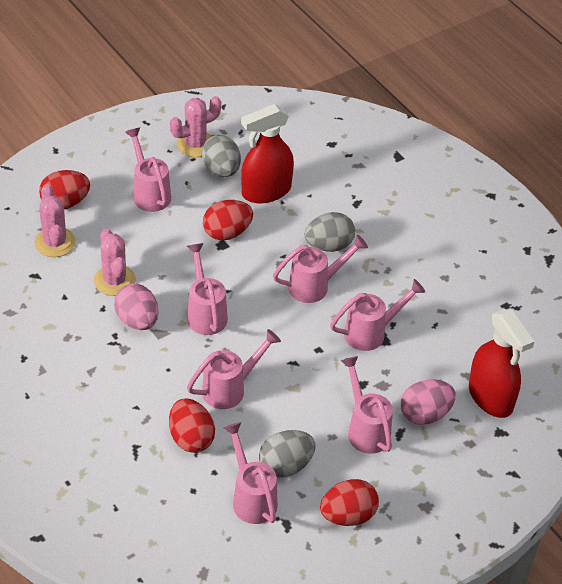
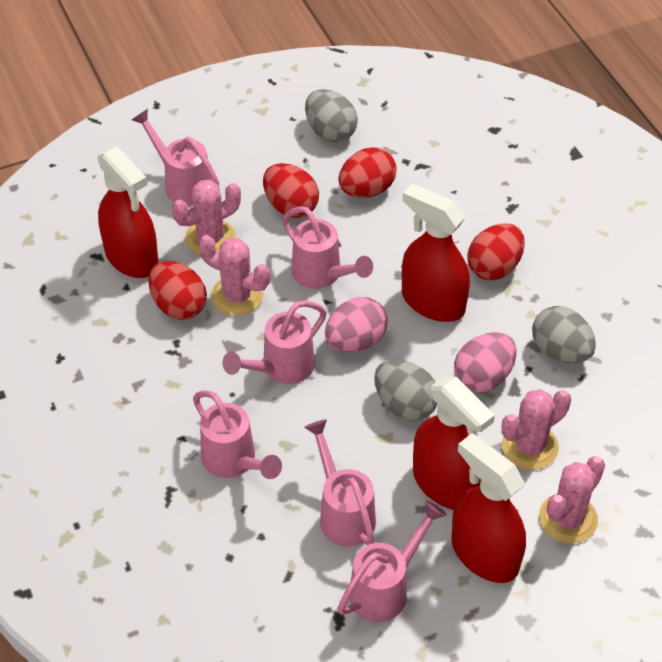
pink cactus: 3 -> 4
pink watering can: 7 -> 6
red spray bottle: 2 -> 4

